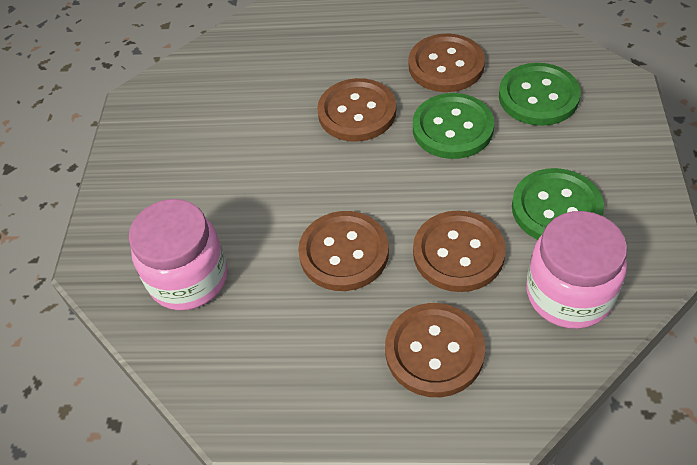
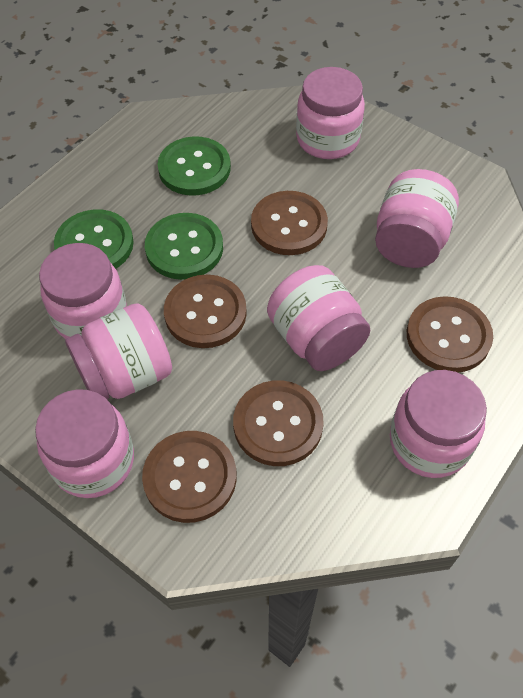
pink jar: 2 -> 7

